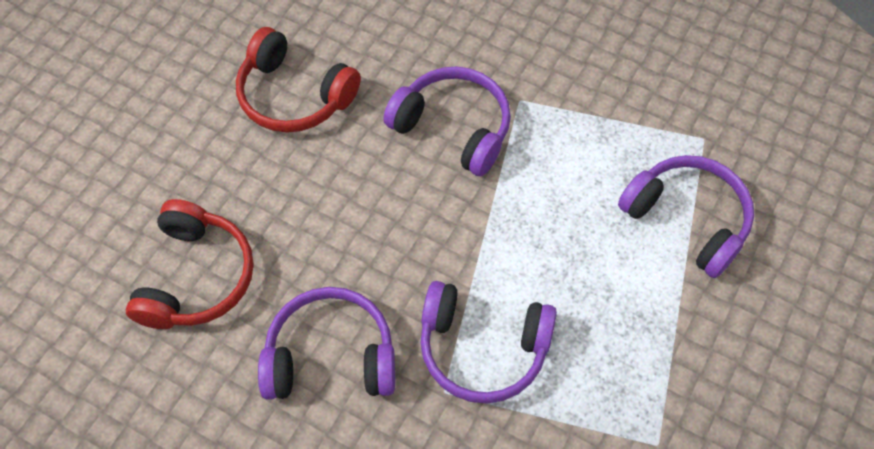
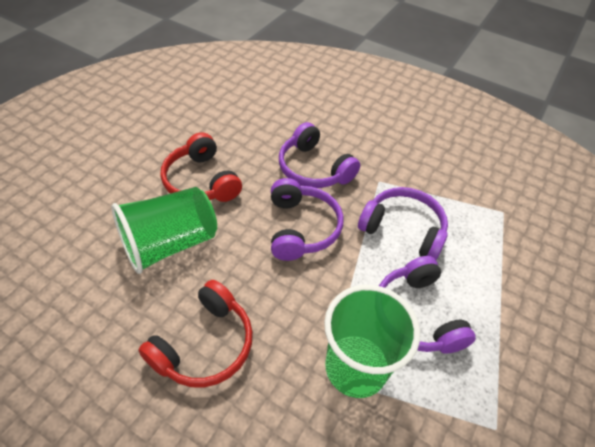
green cup: 0 -> 2

